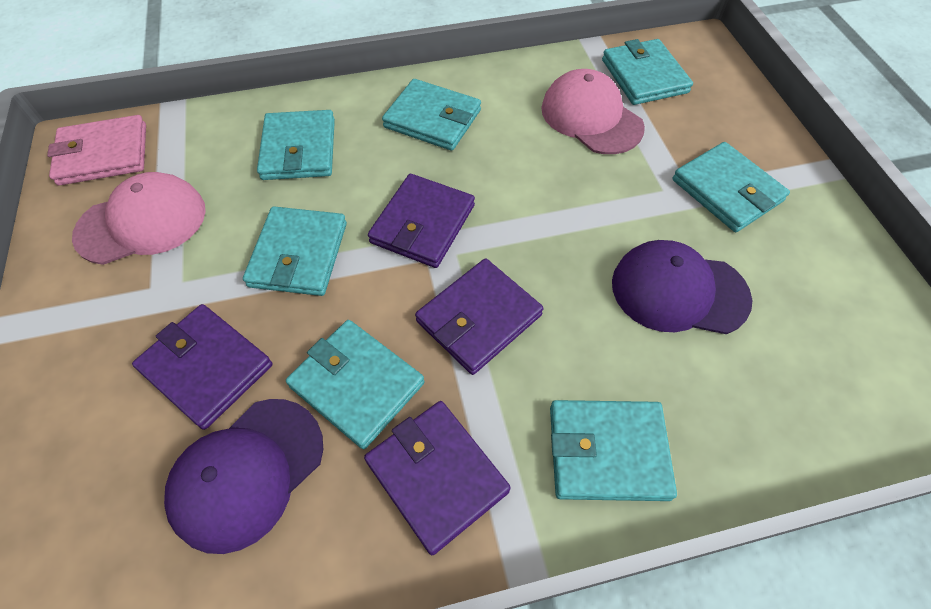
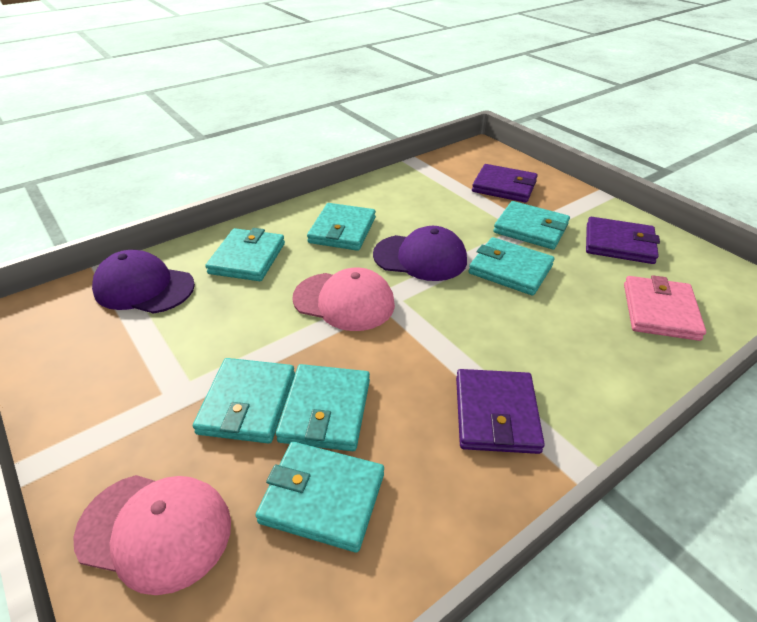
purple wallet: 4 -> 3

